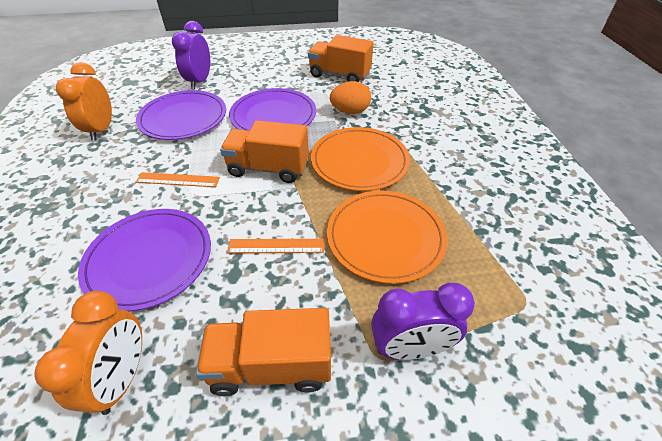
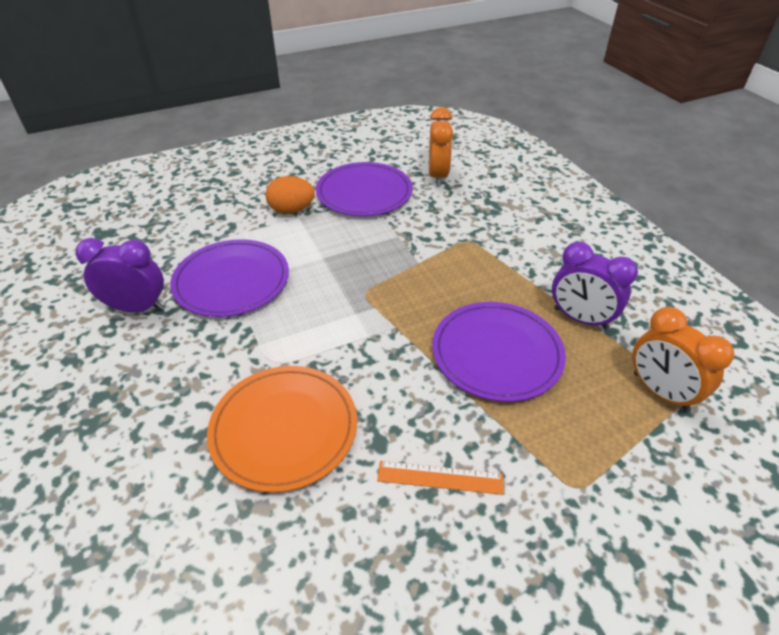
orange plate: 2 -> 1
orange ruler: 2 -> 1
orange truck: 3 -> 0

